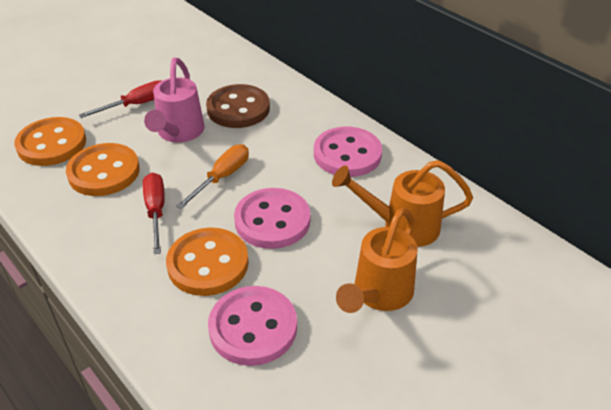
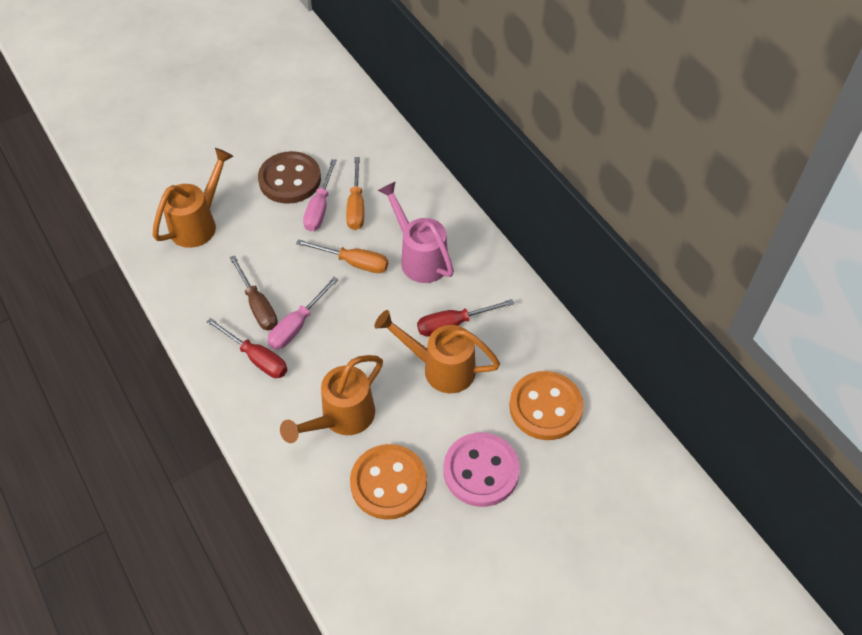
brown screwdriver: 0 -> 1
orange button: 3 -> 2
orange screwdriver: 1 -> 2
orange watering can: 2 -> 3
pink button: 3 -> 1
pink screwdriver: 0 -> 2

